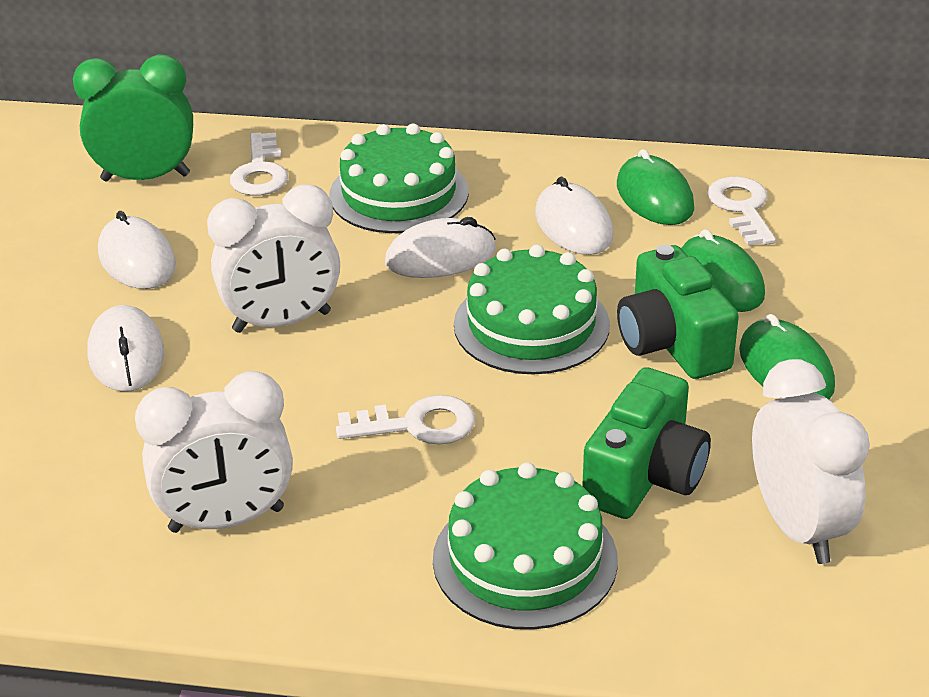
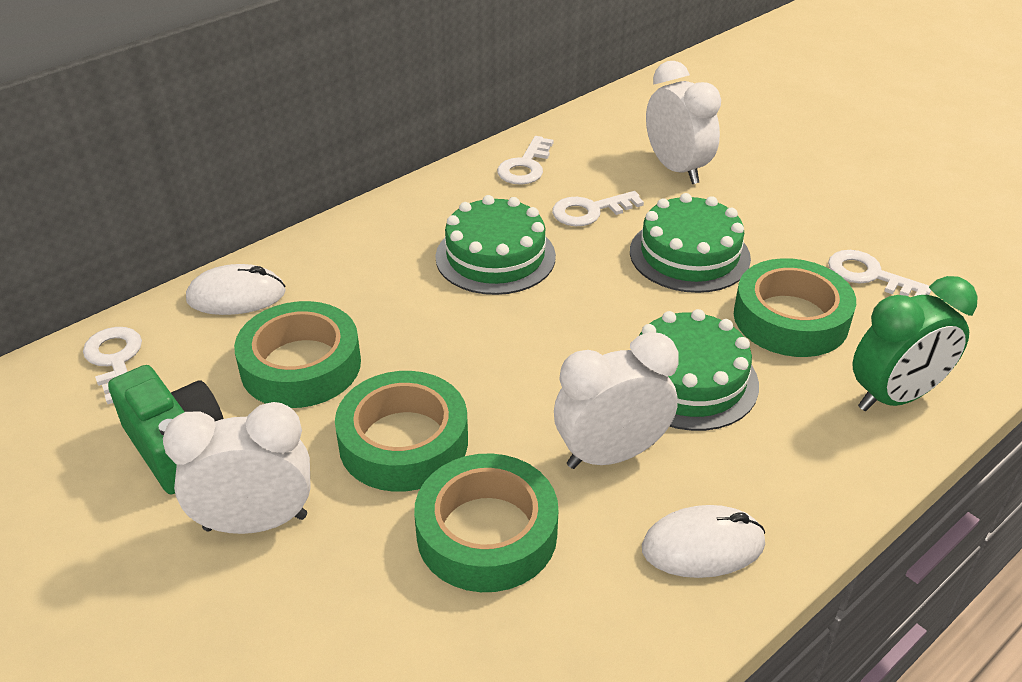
green camera: 2 -> 1
green mouse: 3 -> 0
green tape: 0 -> 4
white key: 3 -> 4
white mouse: 4 -> 2

